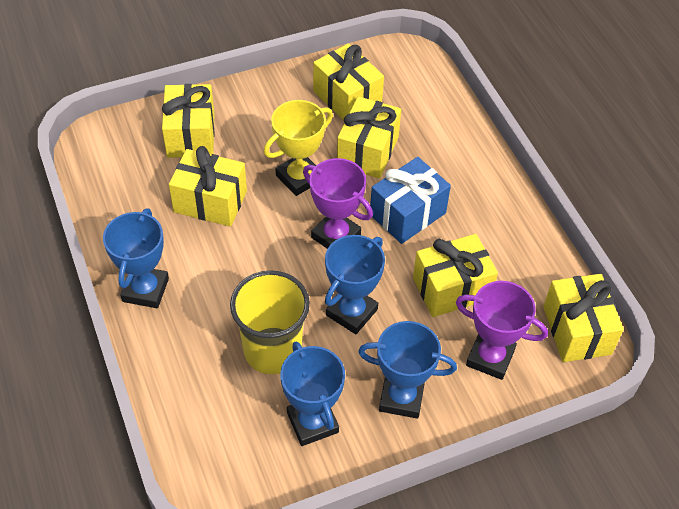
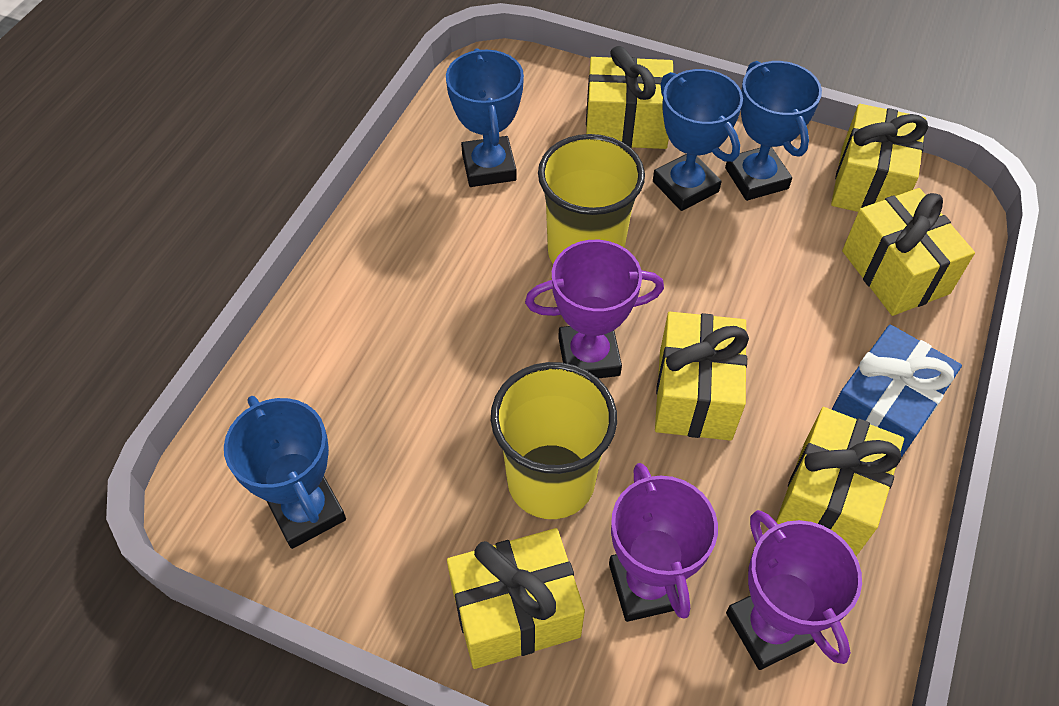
purple trophy: 2 -> 3
yellow cup: 1 -> 2
yellow trophy: 1 -> 0

